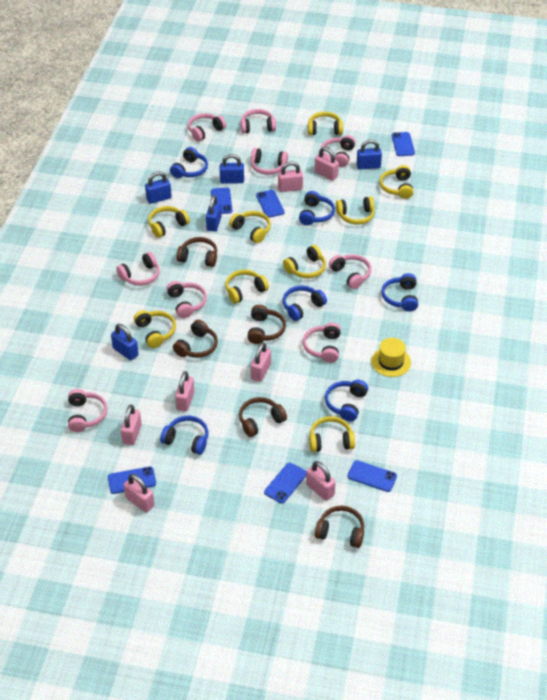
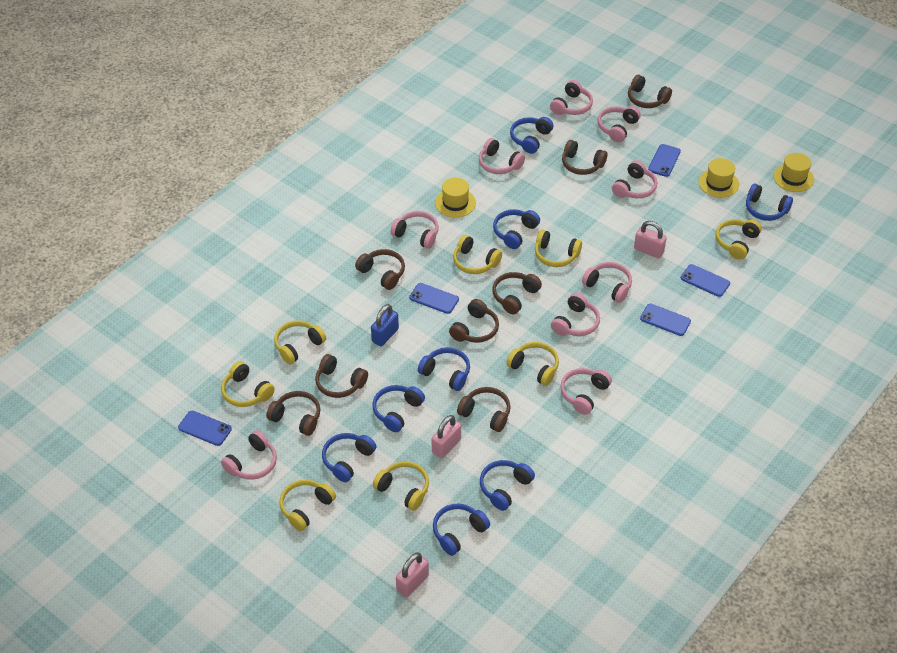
blue headphones: 6 -> 8
blue padlock: 5 -> 1
blue phone: 6 -> 5
brown headphones: 5 -> 8
pink padlock: 7 -> 3
yellow hat: 1 -> 3
yellow headphones: 9 -> 8

